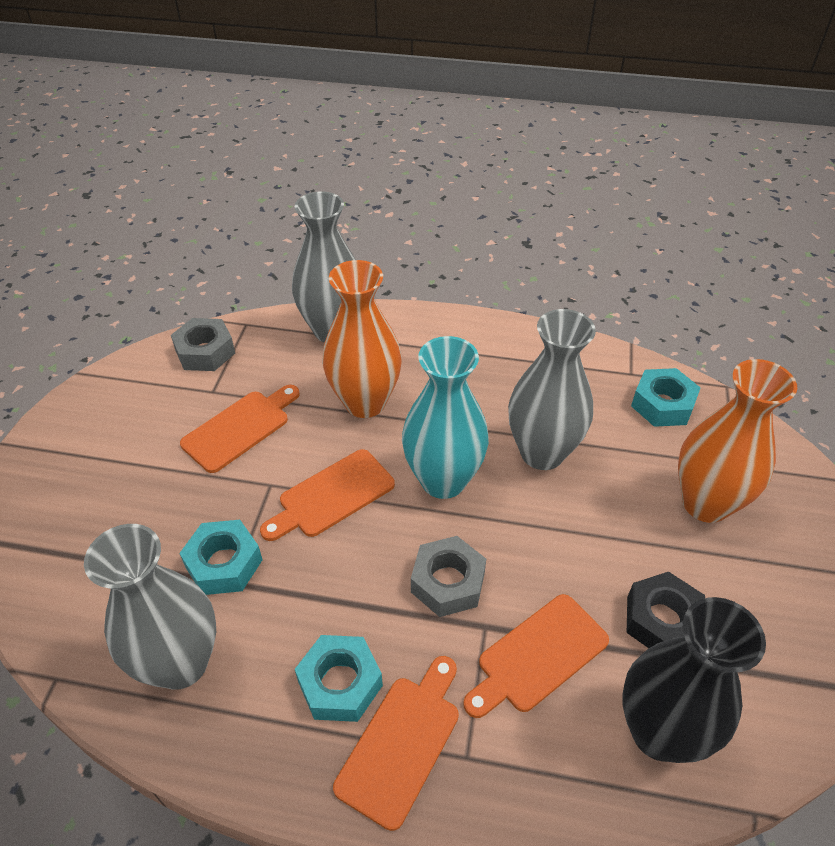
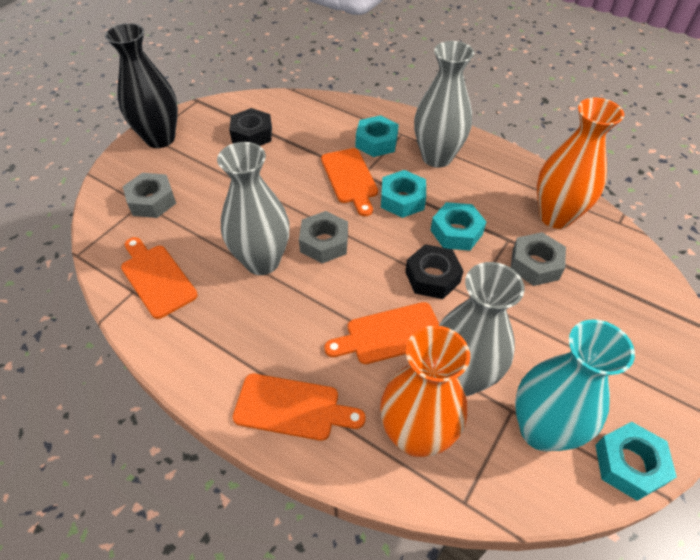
black nut: 1 -> 2
grey nut: 2 -> 3
turquoise nut: 3 -> 4

